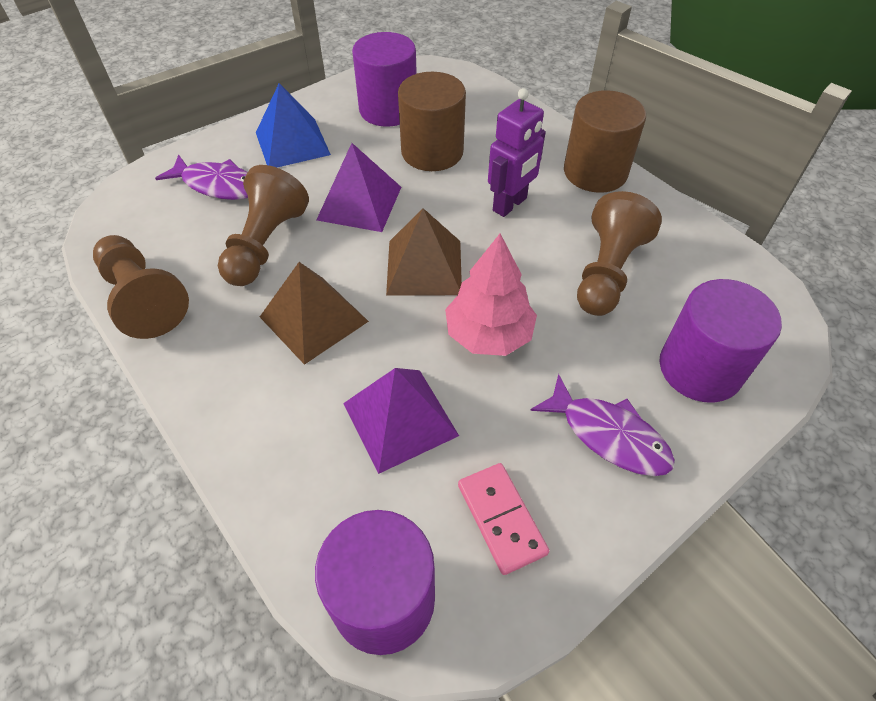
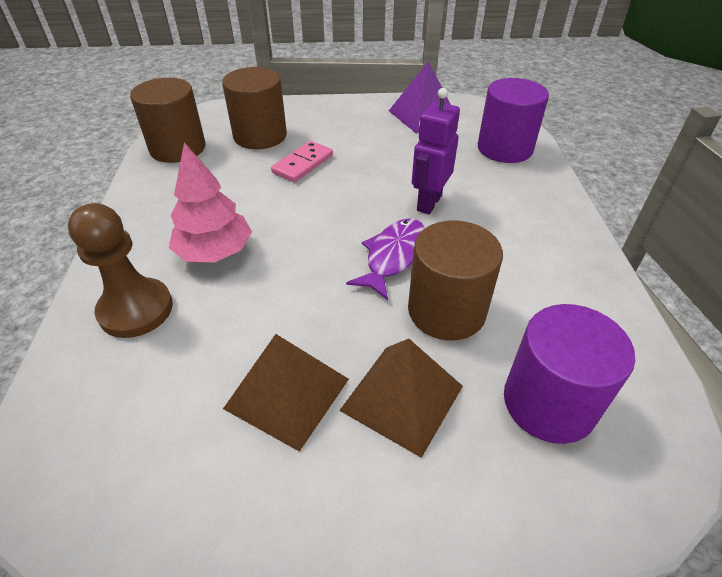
blue pyramid: 1 -> 0
brown cylinder: 2 -> 3
brown pawn: 3 -> 1
purple cylinder: 3 -> 2
purple fish: 2 -> 1
purple pyramid: 2 -> 1

